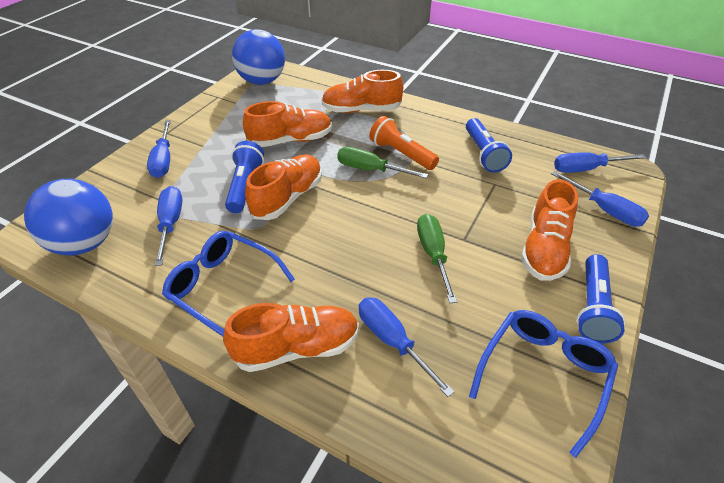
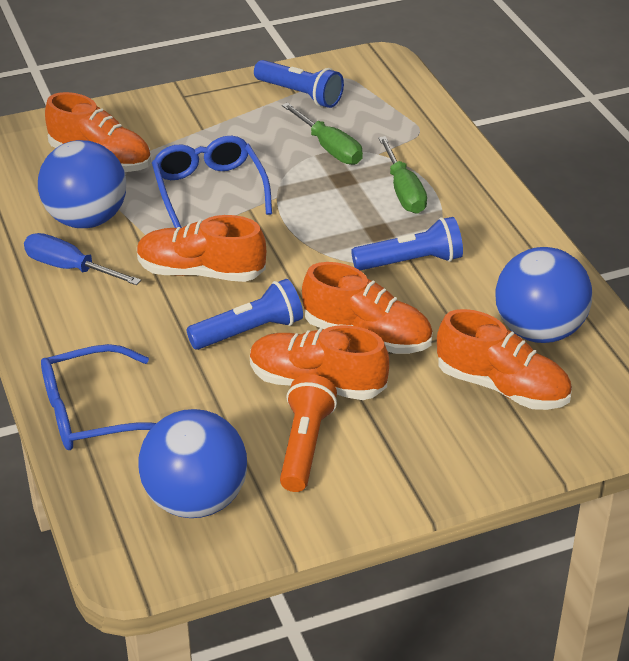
blue ball: 2 -> 3
blue screwdriver: 5 -> 1

